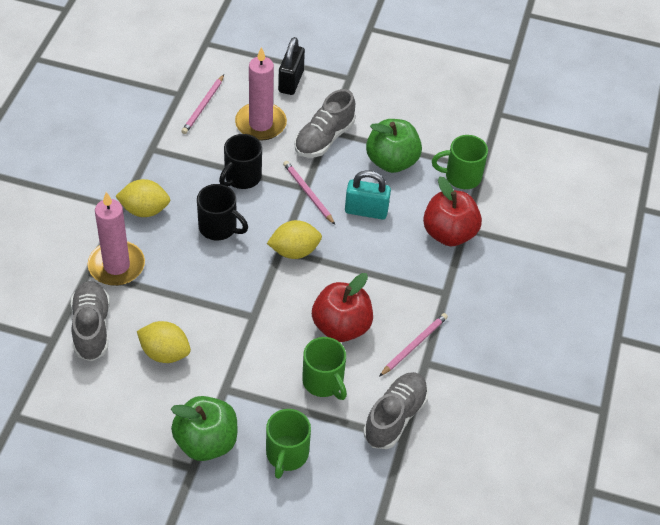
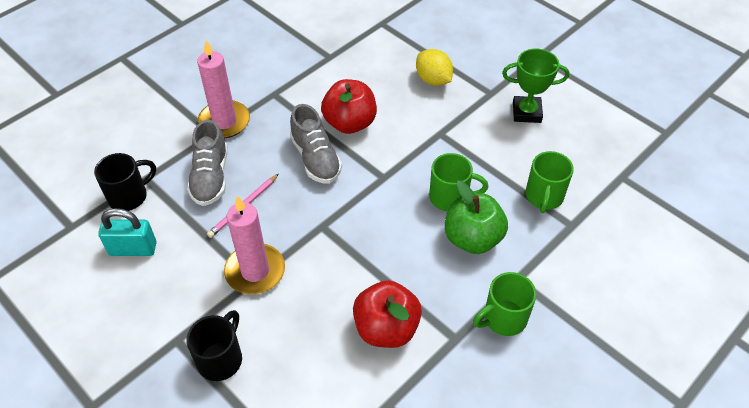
black padlock: 1 -> 0
green apple: 2 -> 1
green trophy: 0 -> 1
grey shoe: 3 -> 2
pink pencil: 3 -> 1
yellow lemon: 3 -> 1

